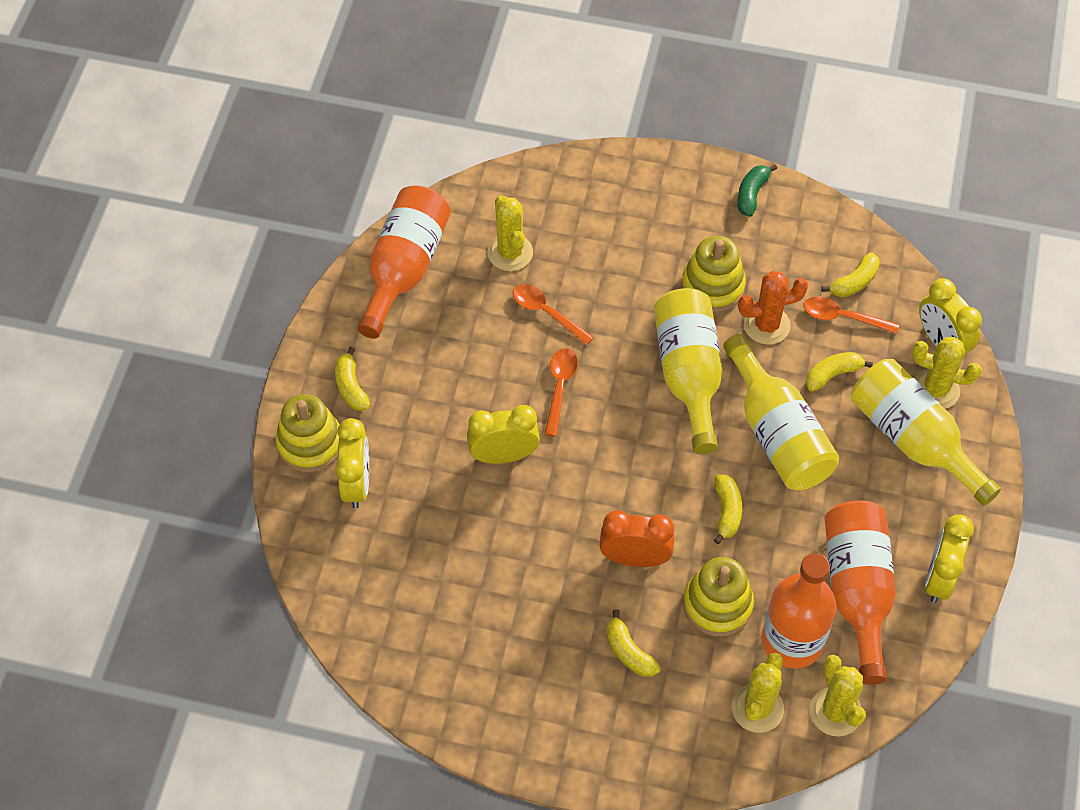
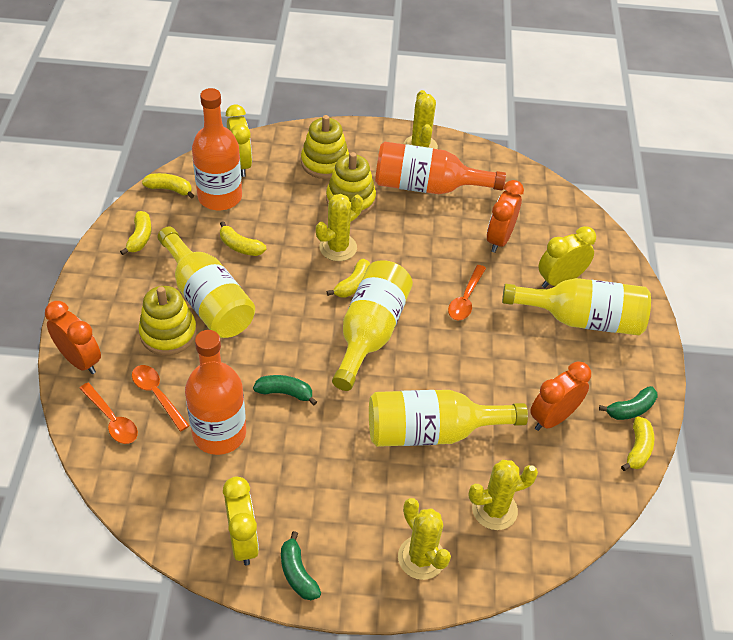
green banana: 1 -> 3
orange cactus: 1 -> 0
orange clock: 1 -> 3
yellow bottle: 3 -> 4
yellow clock: 4 -> 3

